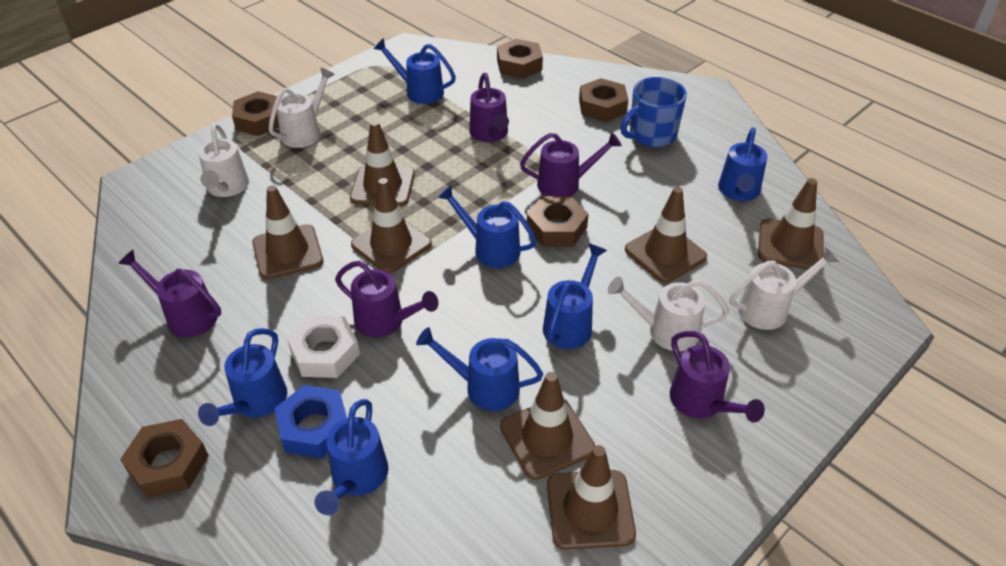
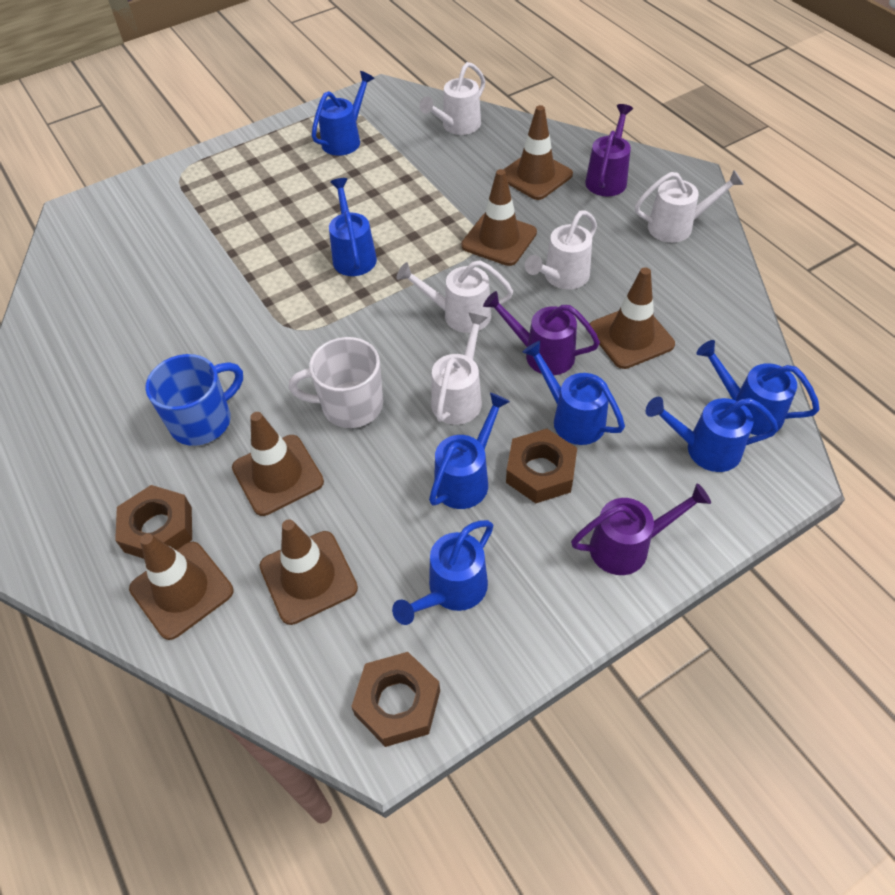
blue nut: 1 -> 0
brown nut: 5 -> 3
brown traffic cone: 7 -> 6
purple watering can: 5 -> 3
white mug: 0 -> 1
white nut: 1 -> 0
white watering can: 4 -> 5

